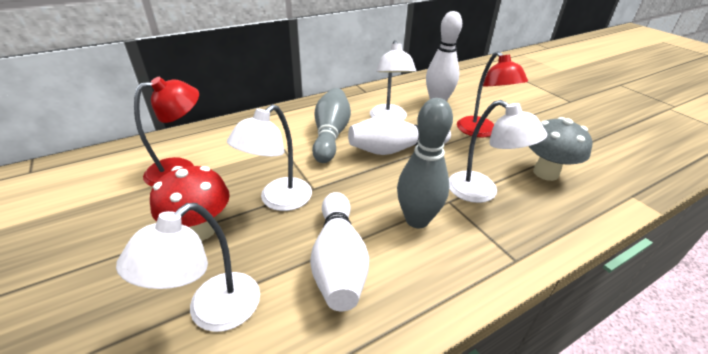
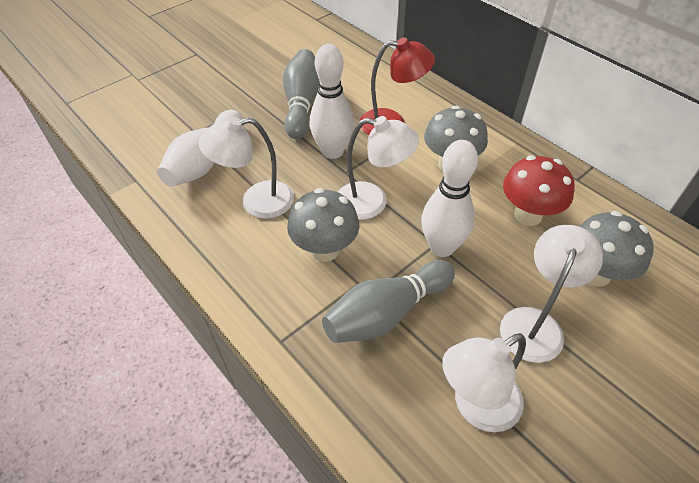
grey mushroom: 1 -> 3
red lamp: 2 -> 1

